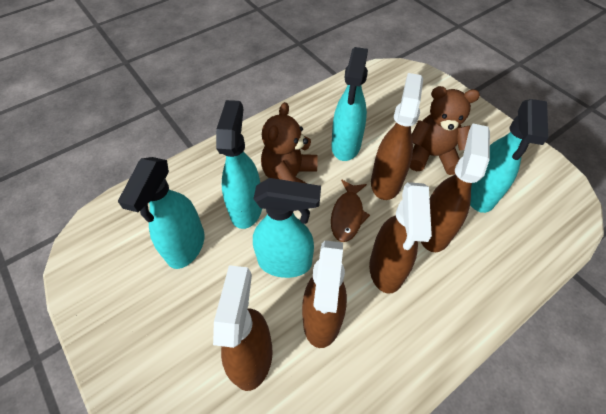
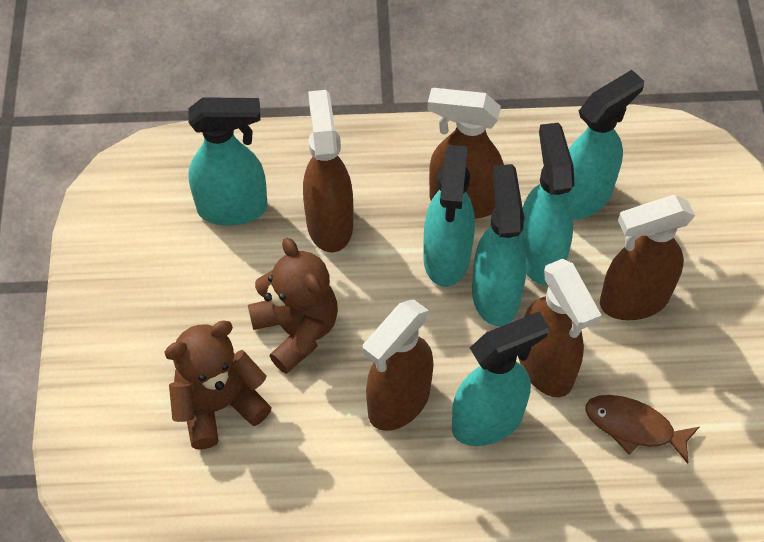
turquoise spray bottle: 5 -> 6

